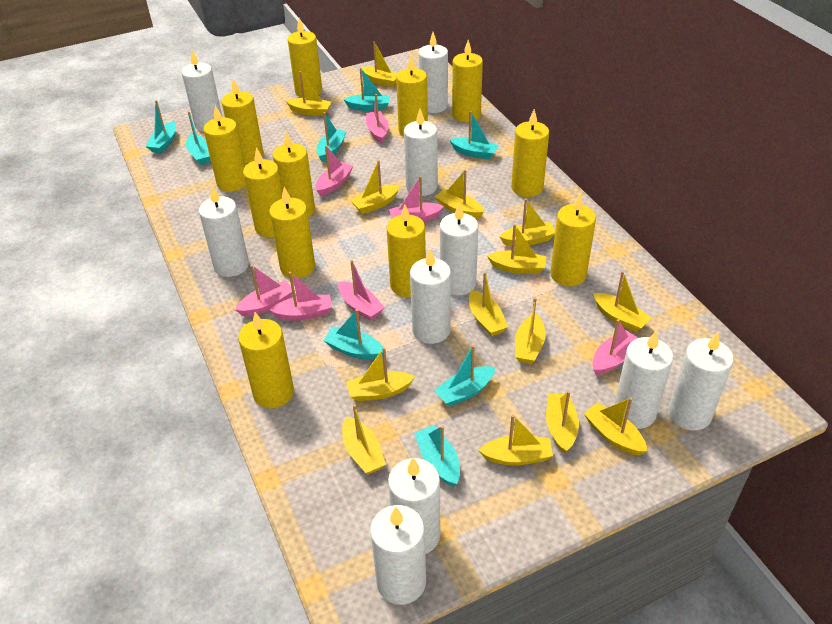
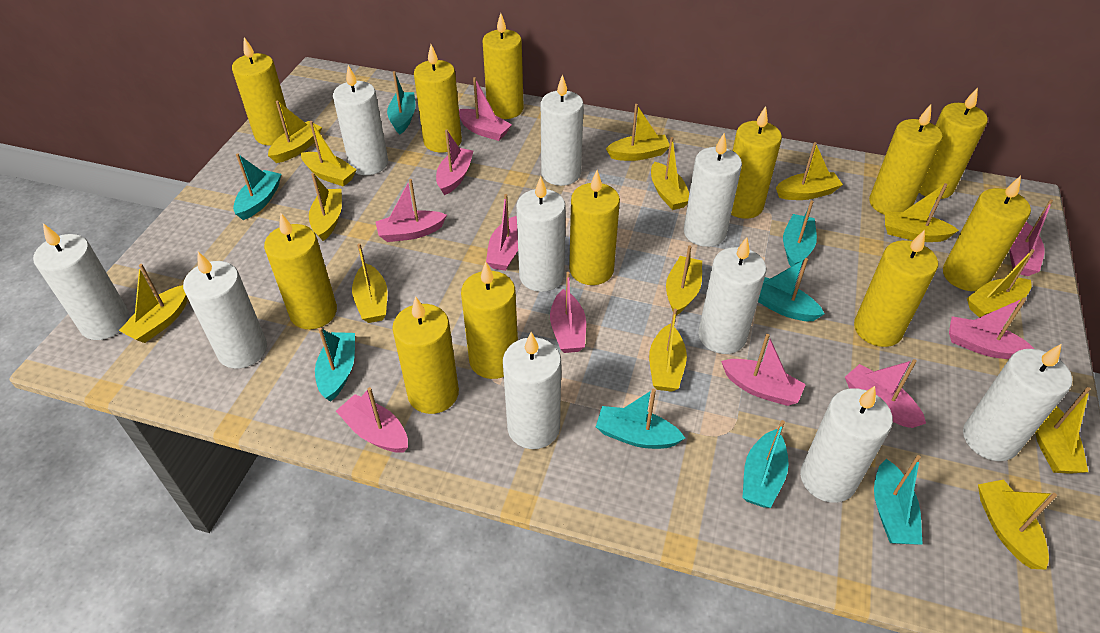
pink boat: 7 -> 10

